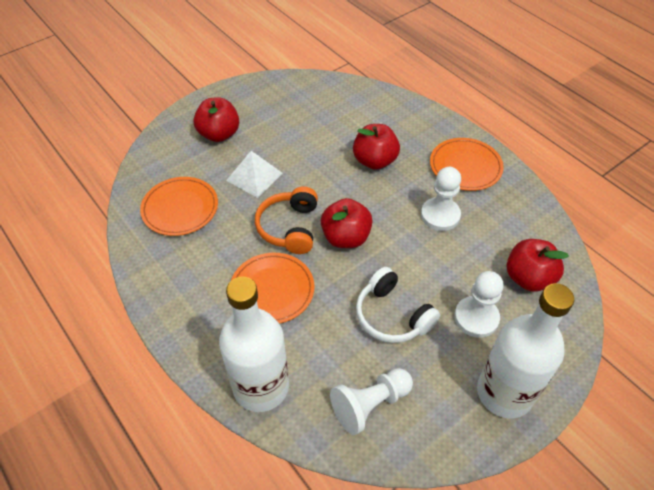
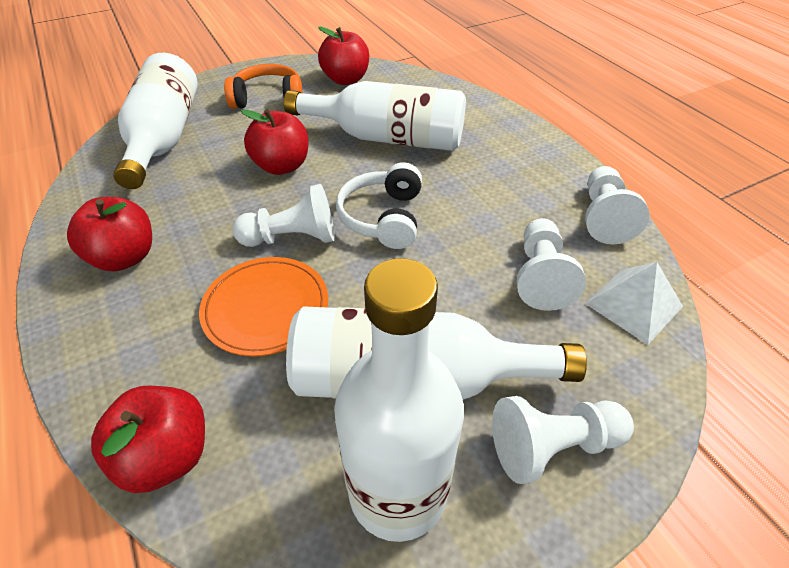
orange plate: 3 -> 1
white bottle: 2 -> 4
white pawn: 3 -> 4

